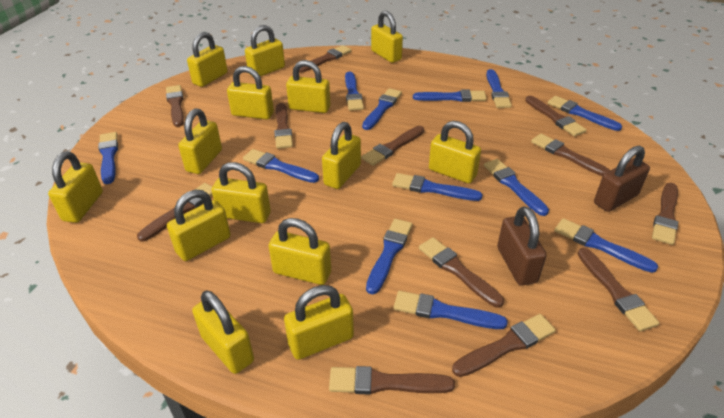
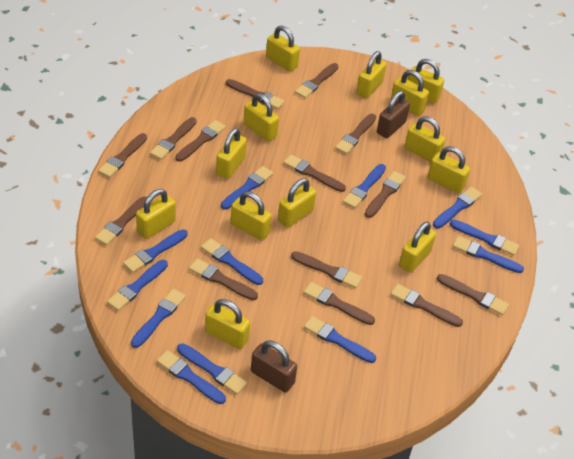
brown brush: 12 -> 14
yellow padlock: 14 -> 13

